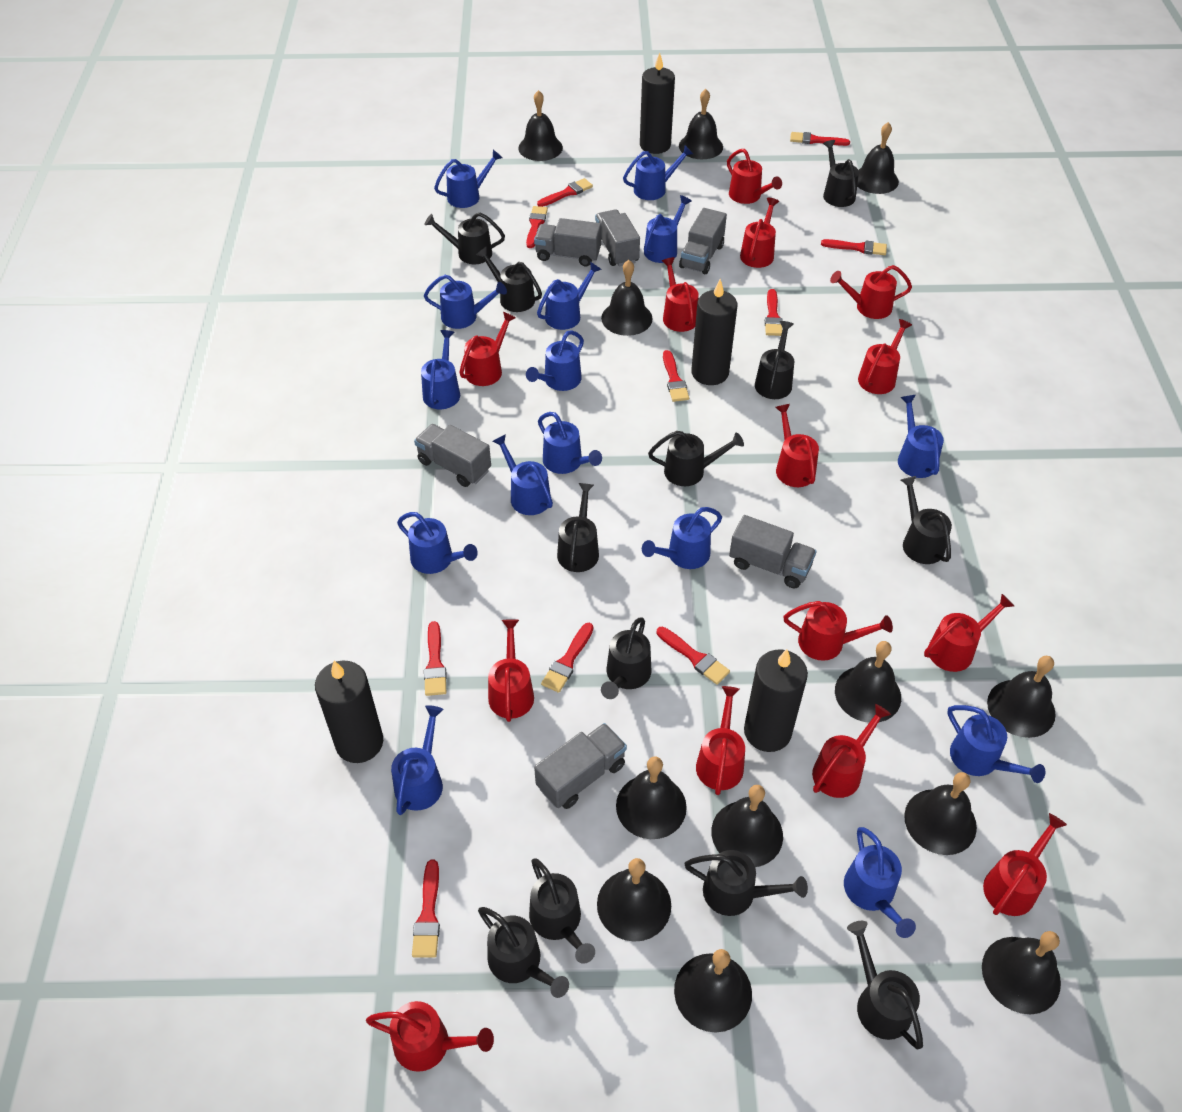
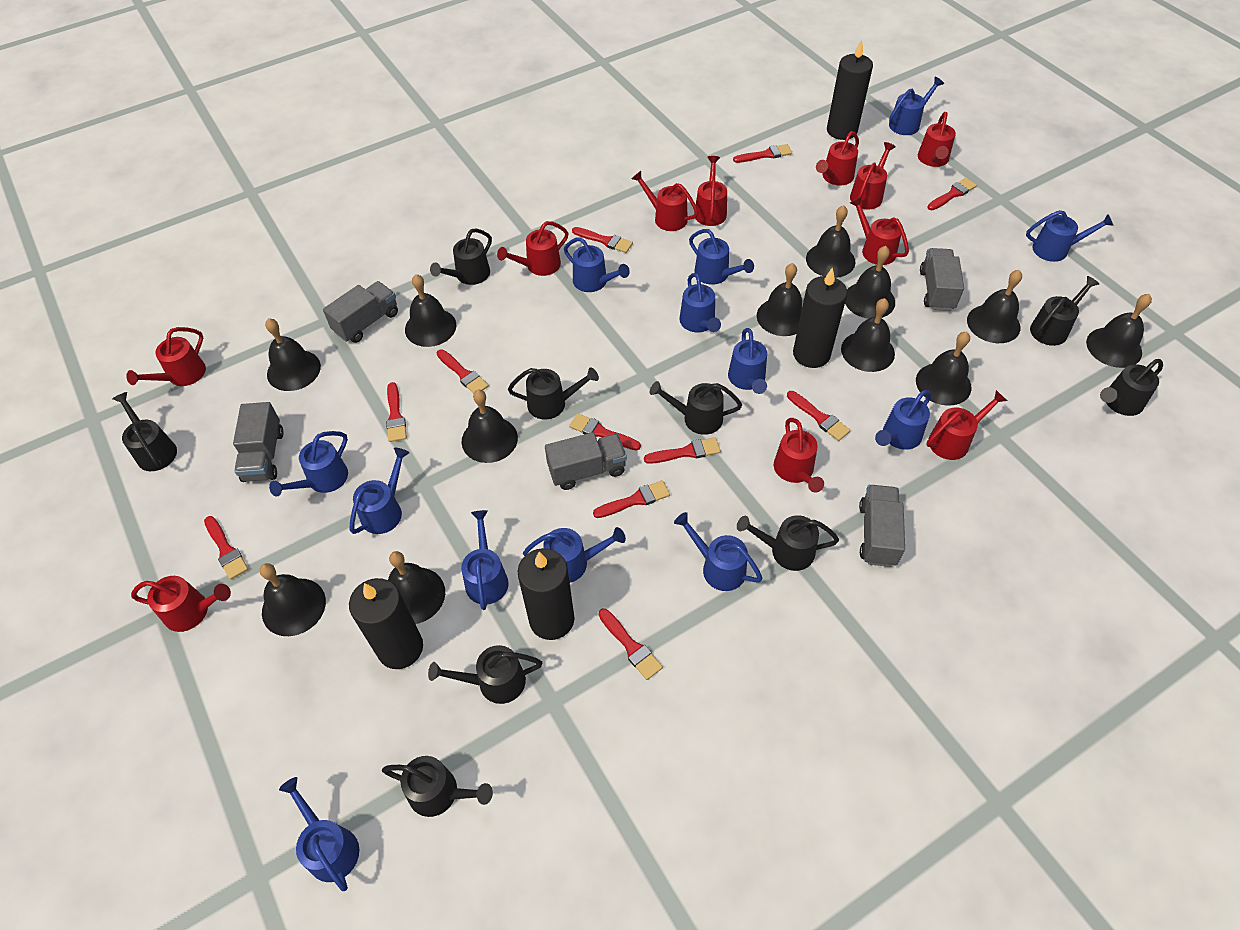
black watering can: 12 -> 9
blue watering can: 15 -> 13
grey truck: 6 -> 5
red brush: 10 -> 11
red watering can: 14 -> 11

